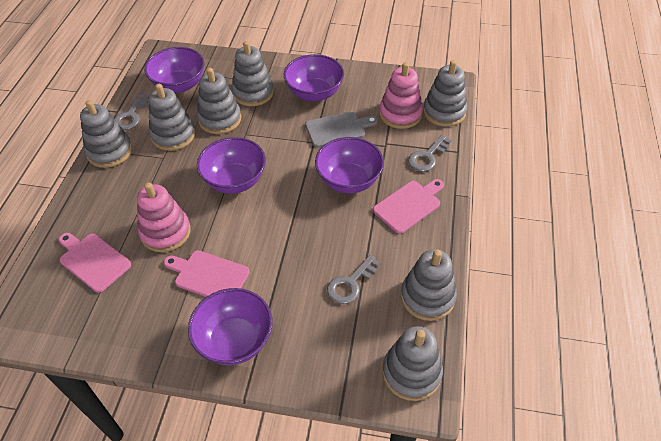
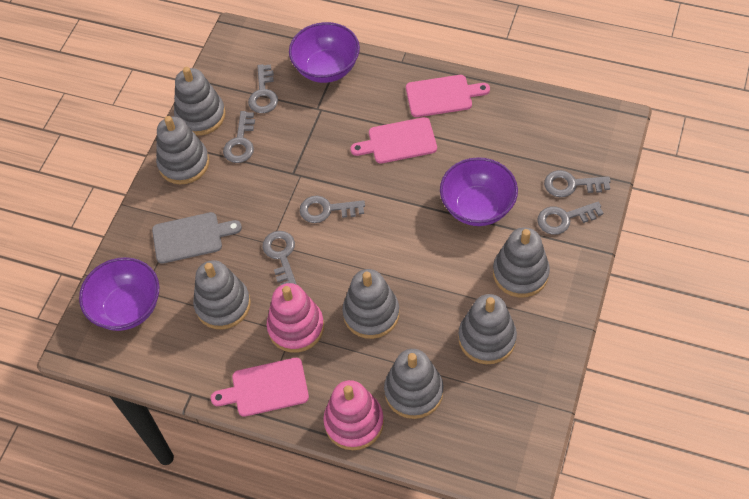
grey key: 3 -> 6
purple bowl: 5 -> 3

